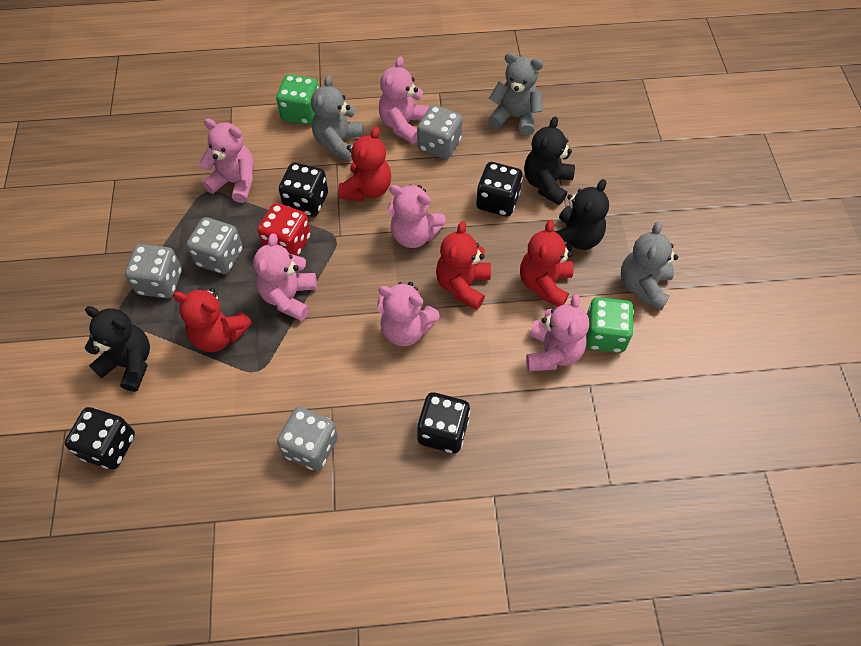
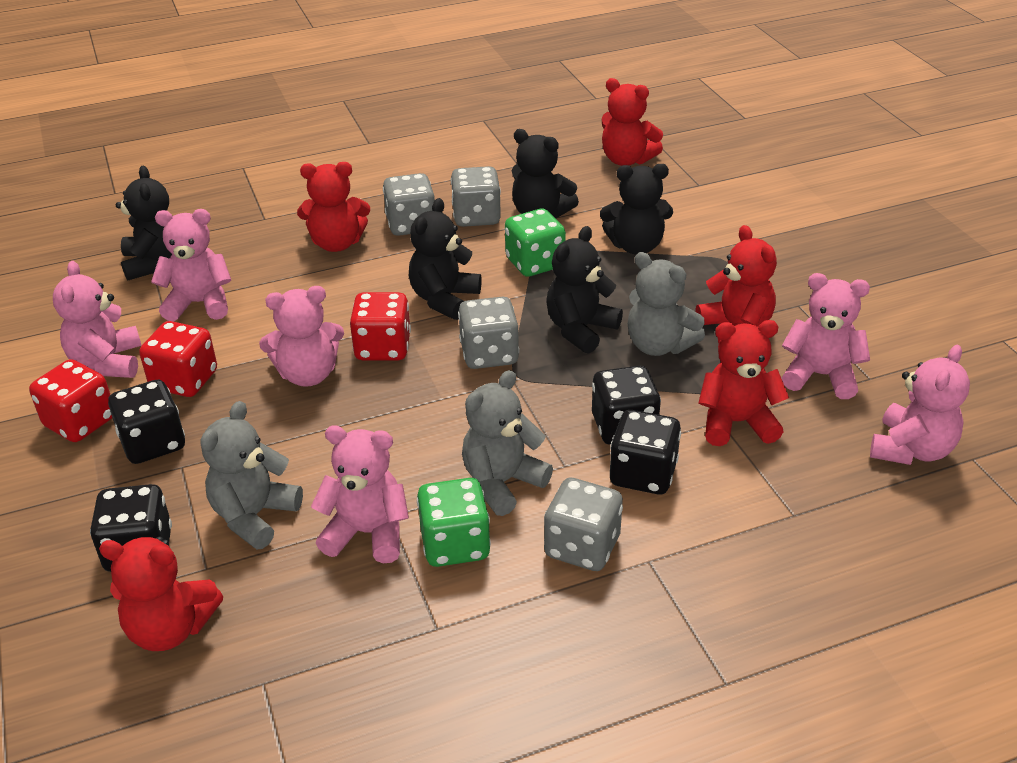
black teddy bear: 3 -> 5
red dice: 1 -> 3
red teddy bear: 4 -> 5

